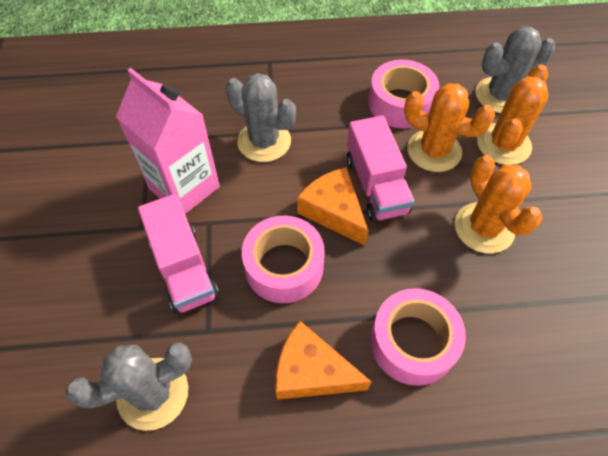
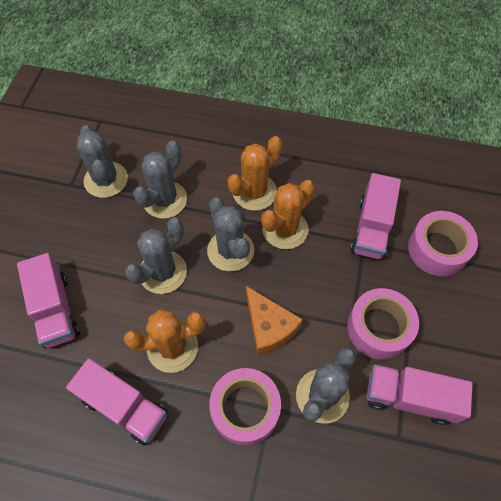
grey cactus: 3 -> 5
orange cheese: 2 -> 1
pink carton: 1 -> 0
pink truck: 2 -> 4

